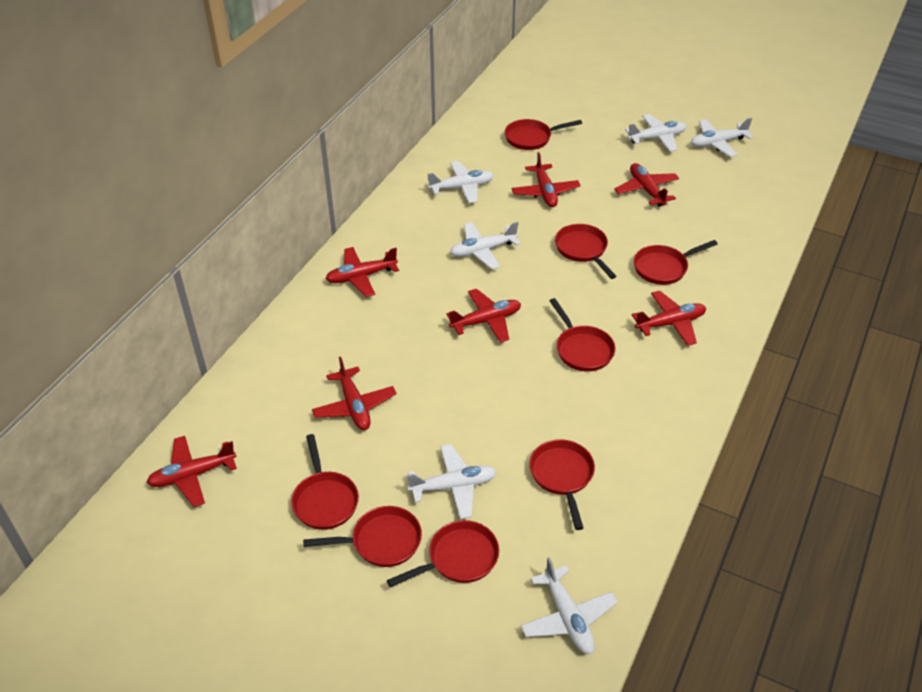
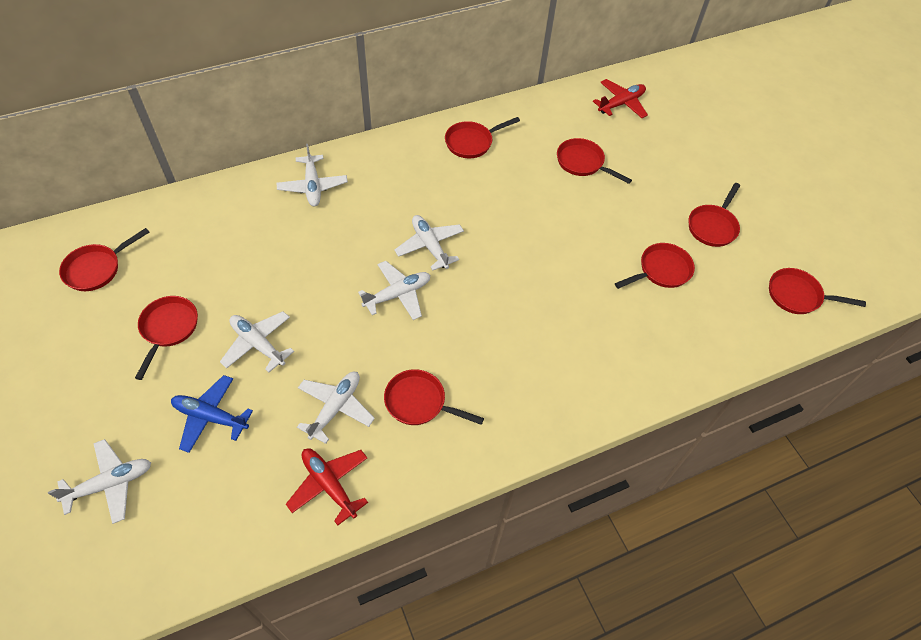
blue plane: 0 -> 1
red plane: 7 -> 2

